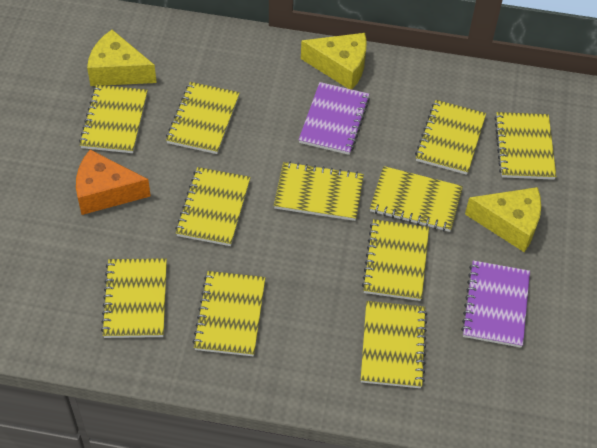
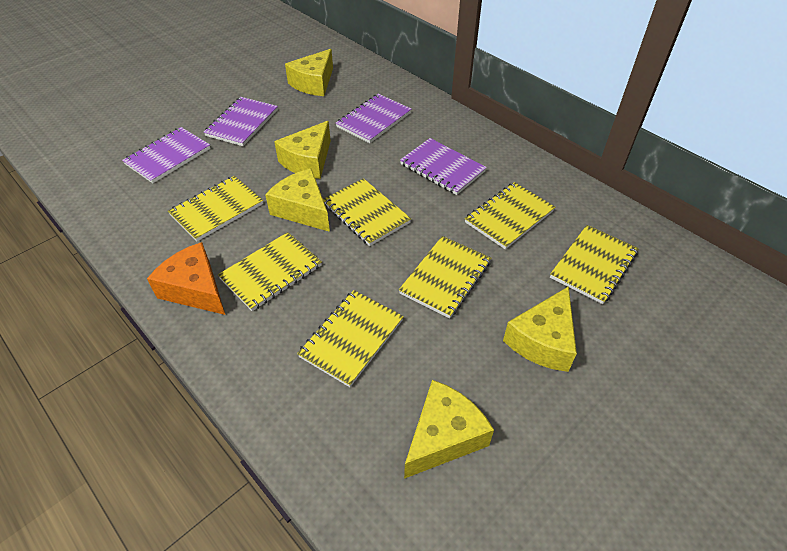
purple notebook: 2 -> 4
yellow cheese: 3 -> 5
yellow notebook: 11 -> 7

